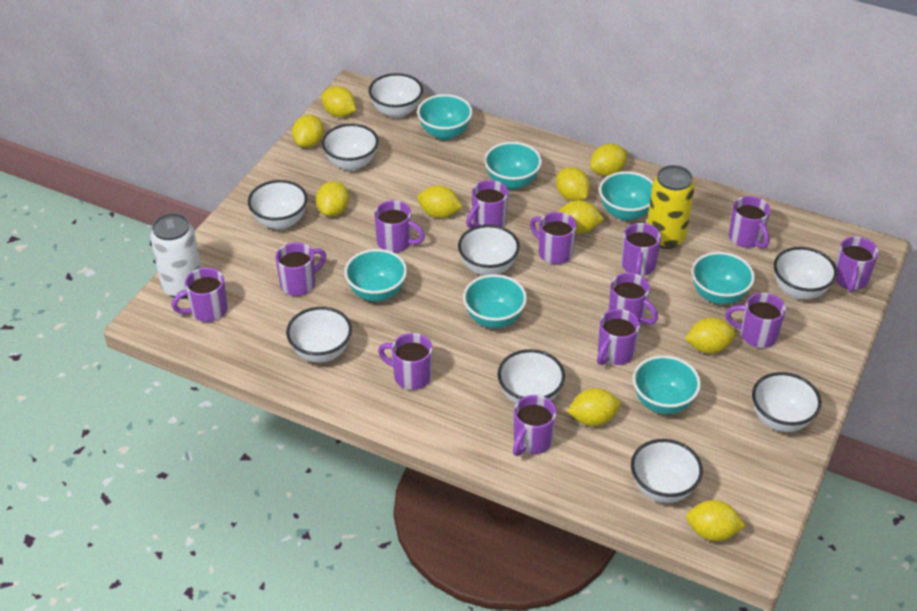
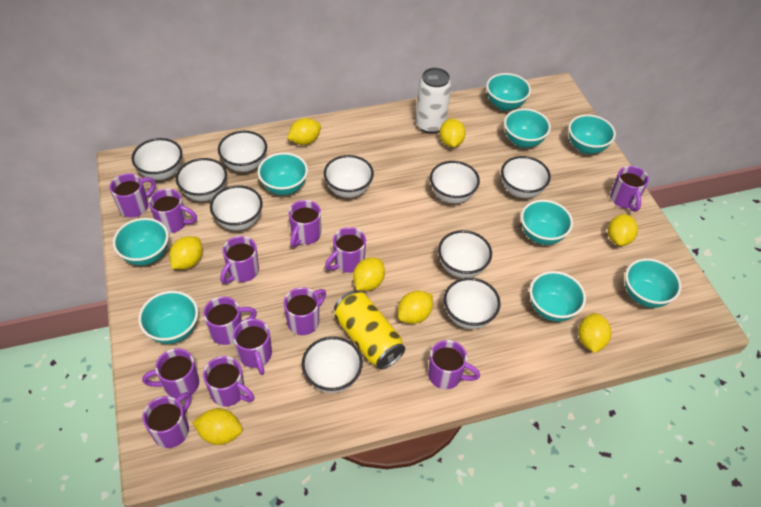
turquoise bowl: 7 -> 9
white bowl: 9 -> 10
yellow lemon: 10 -> 8

